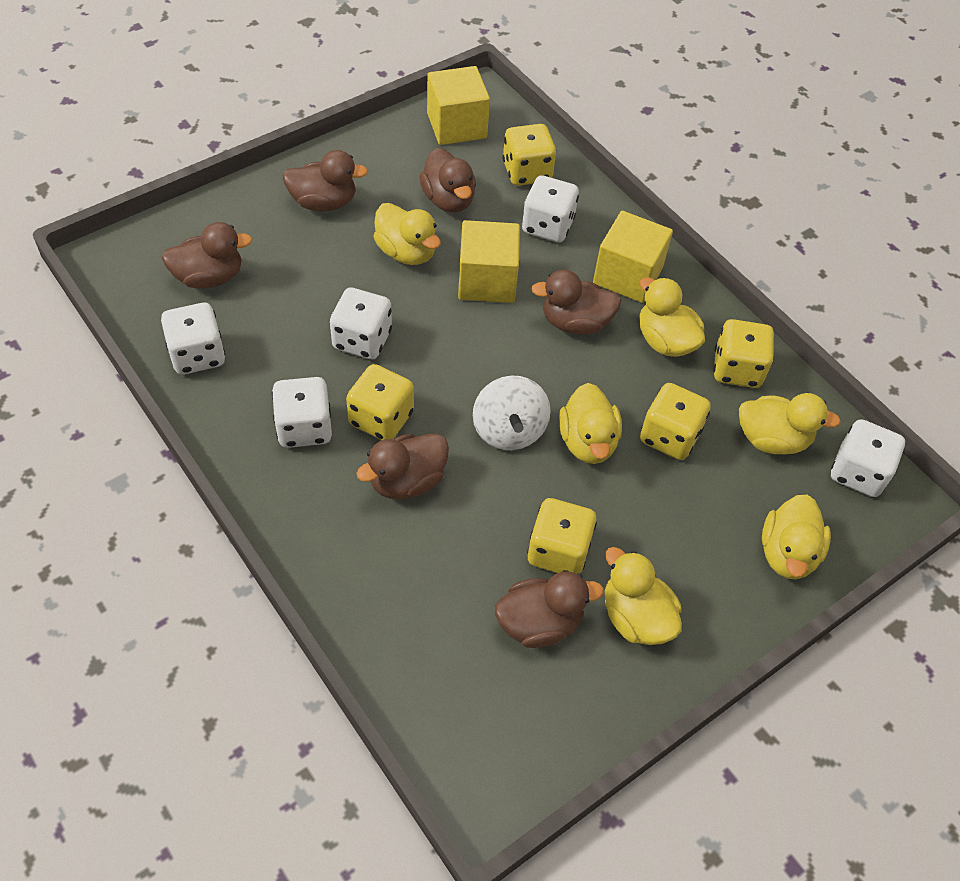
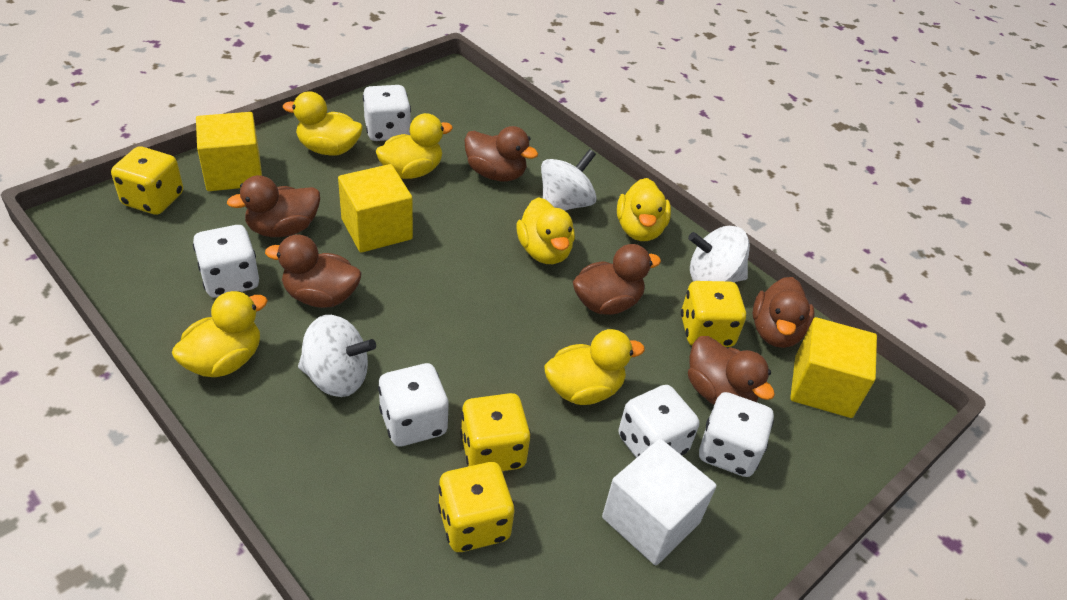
white cube: 0 -> 1
white spinning top: 1 -> 3
yellow dice: 5 -> 4

